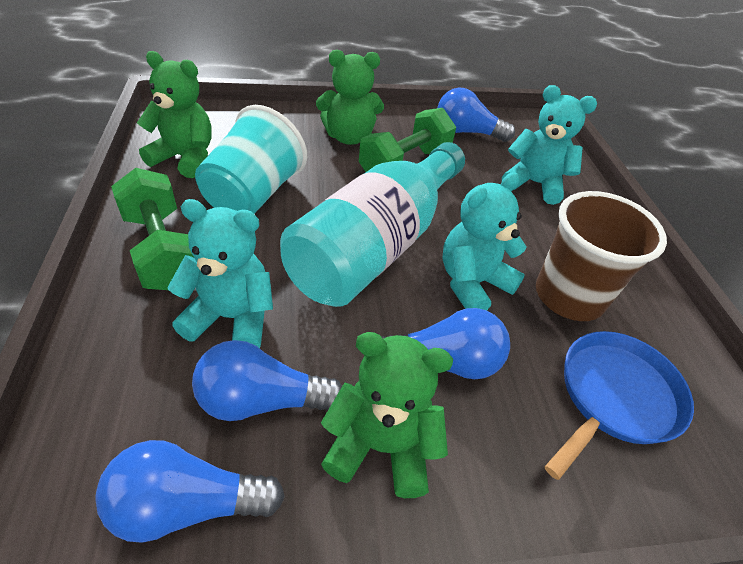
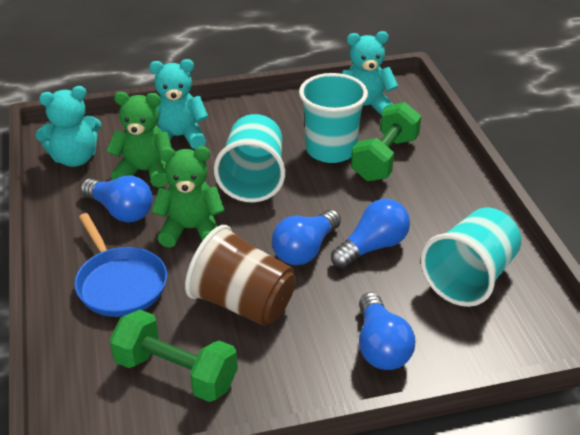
green teddy bear: 3 -> 2
turquoise bottle: 1 -> 0
turquoise cup: 1 -> 3

